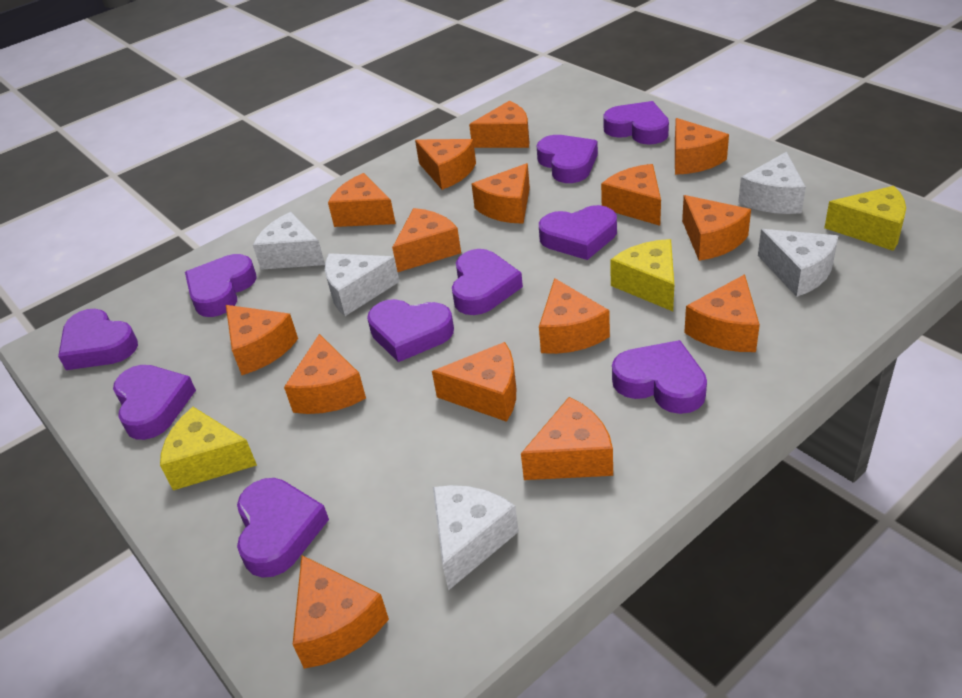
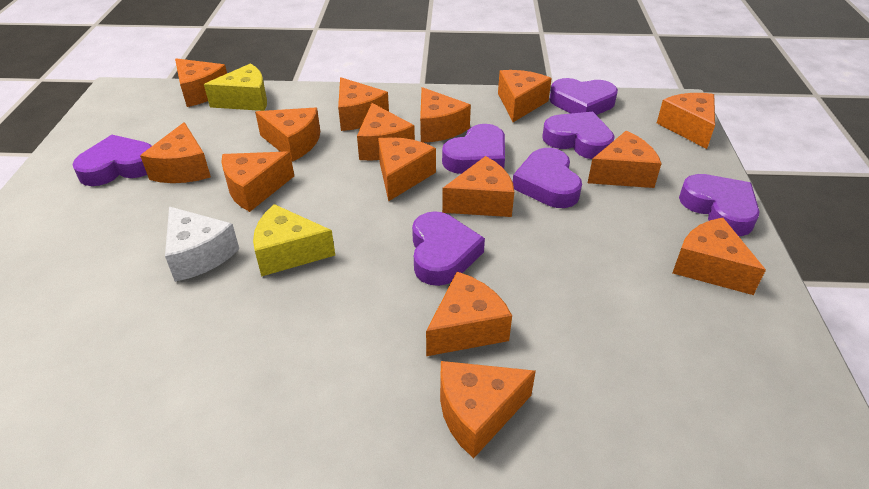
purple heart: 10 -> 7
white cheese: 5 -> 1
yellow cheese: 3 -> 2

